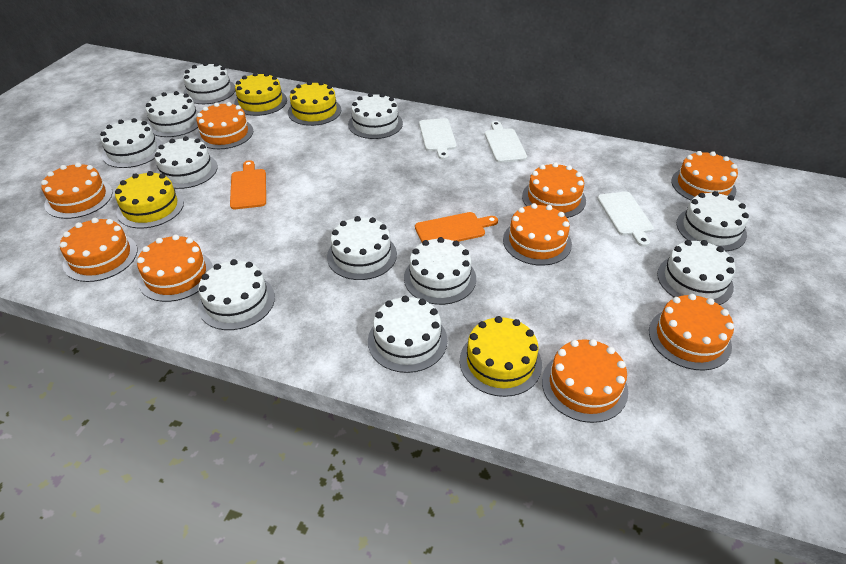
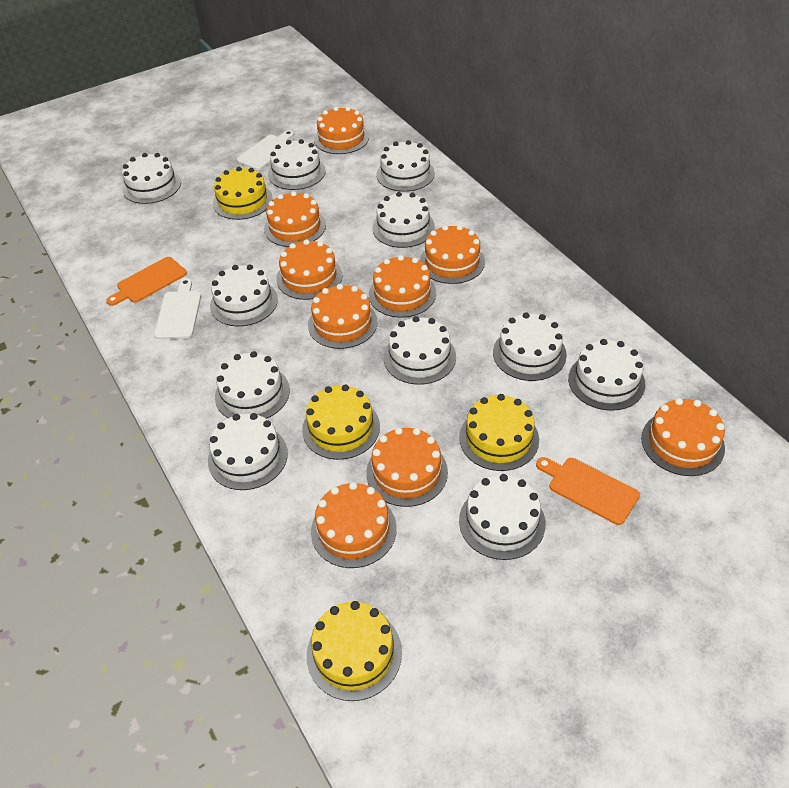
white cutting board: 3 -> 2

